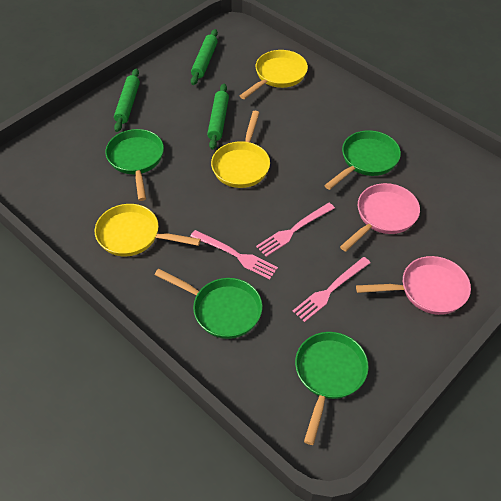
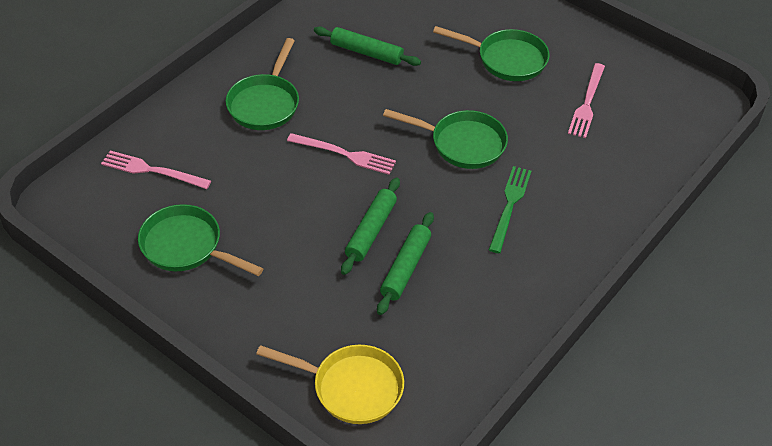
green fork: 0 -> 1
pink pan: 2 -> 0
yellow pan: 3 -> 1

